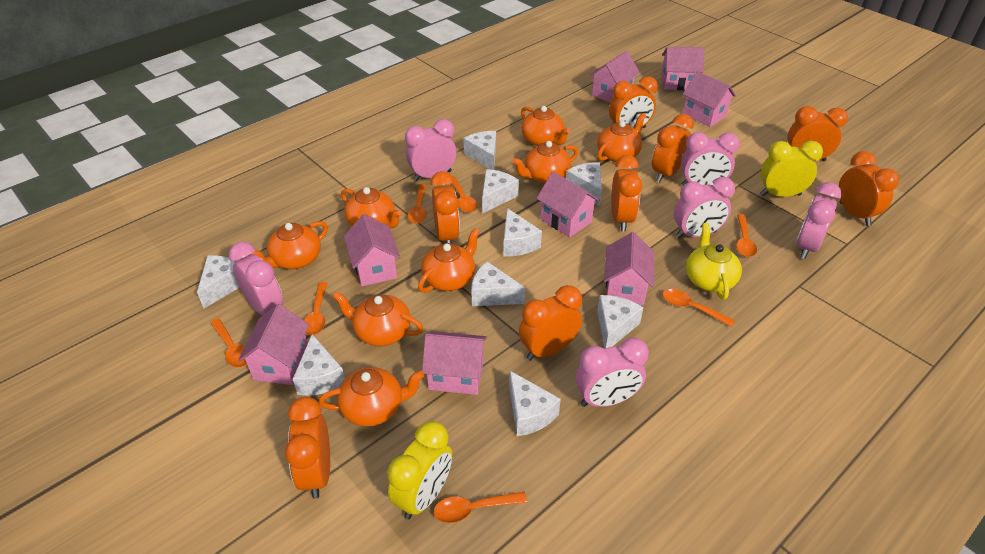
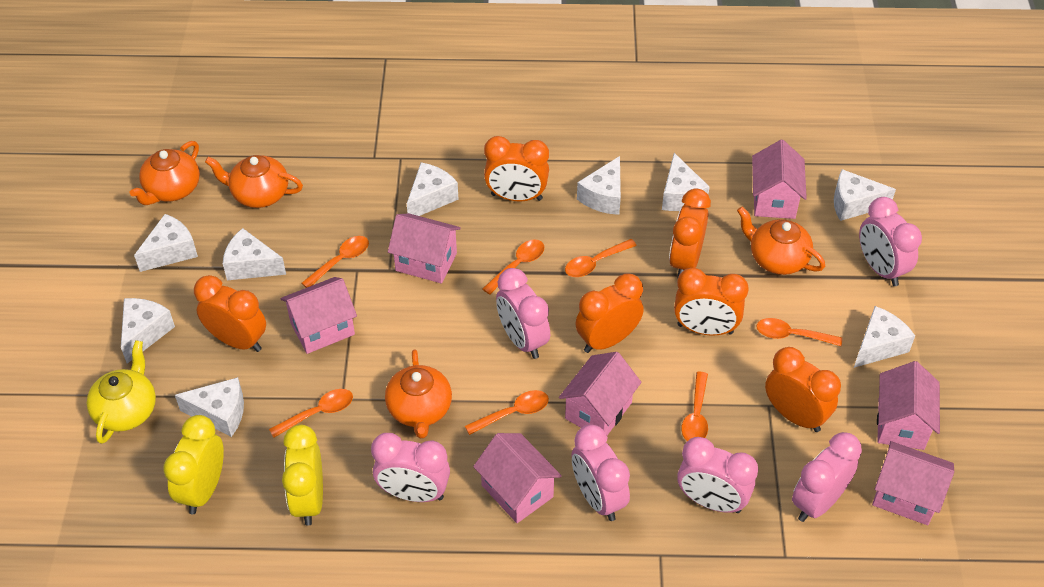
orange clock: 8 -> 6
orange teapot: 8 -> 4
pink house: 8 -> 7

